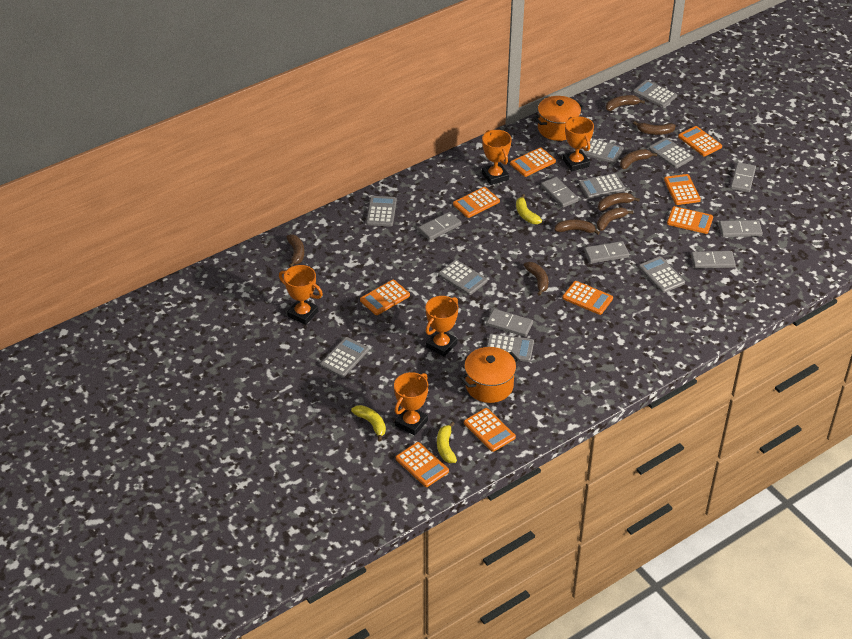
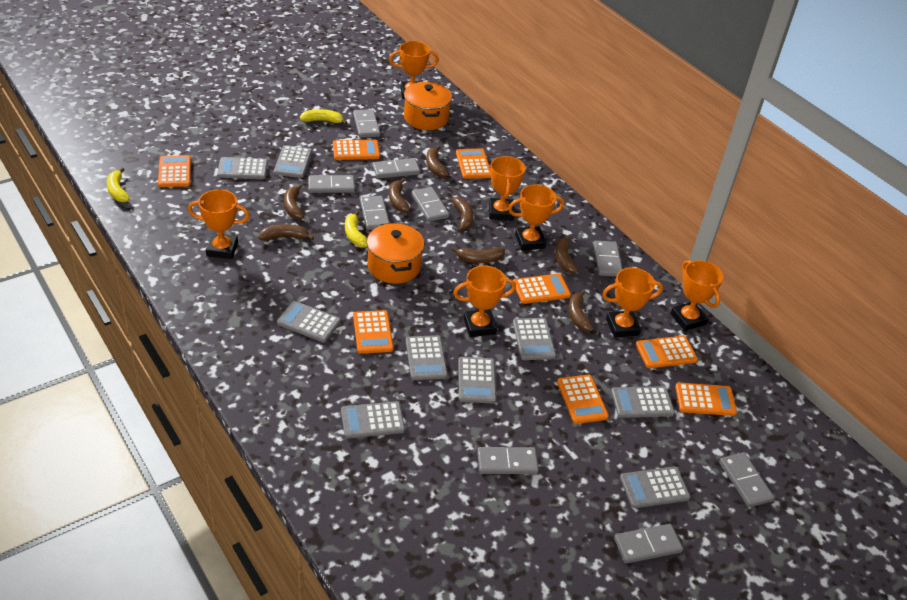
grey domino: 7 -> 9
orange calculator: 9 -> 8
orange trophy: 5 -> 7

